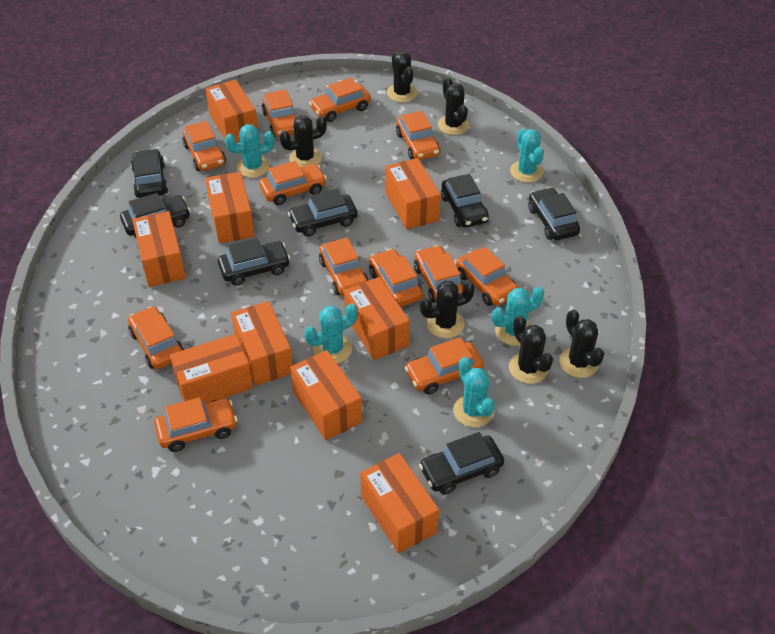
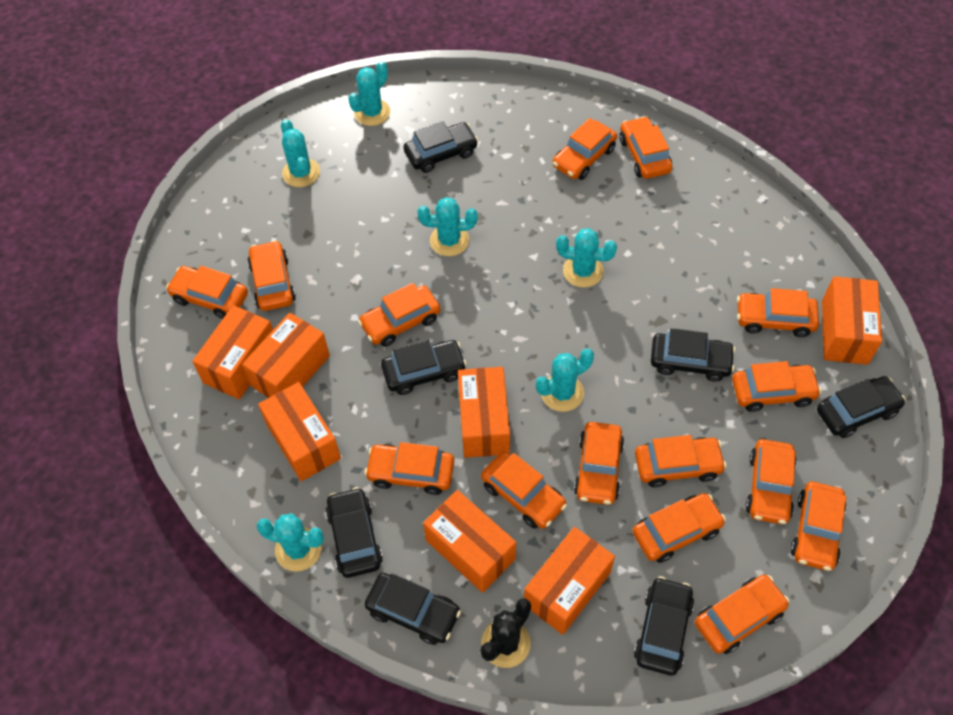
black cactus: 6 -> 1
orange box: 9 -> 7
orange car: 12 -> 15
turquoise cactus: 5 -> 6

